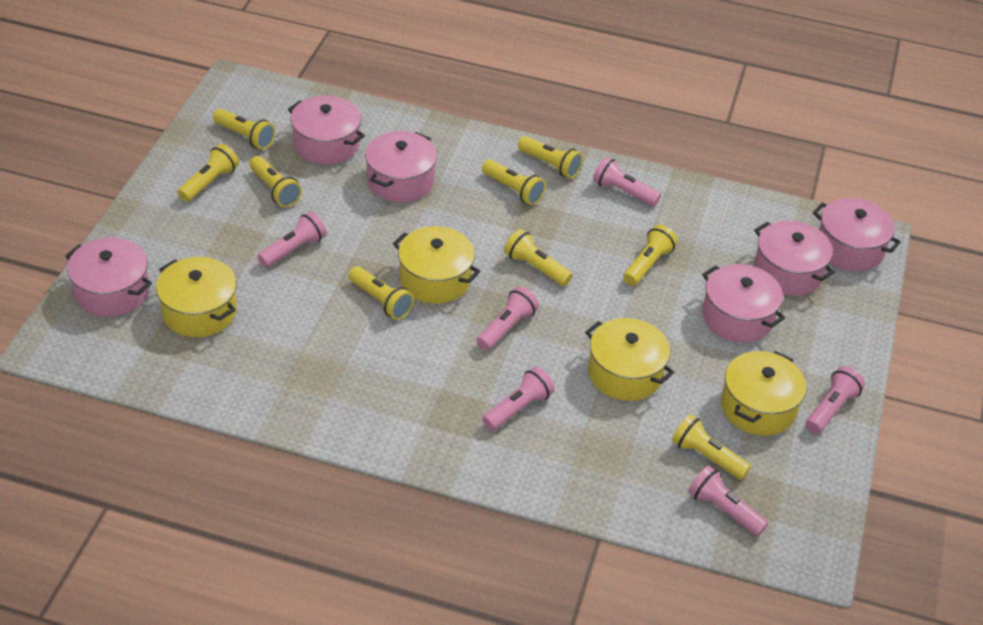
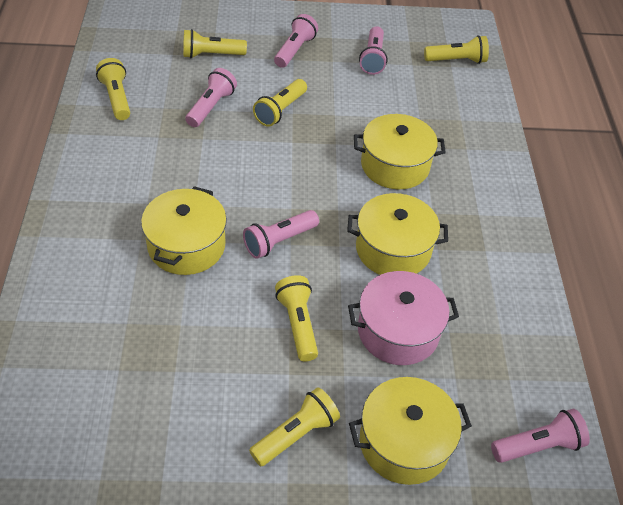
pink flashlight: 6 -> 5
pink pot: 6 -> 1
yellow flashlight: 9 -> 6

